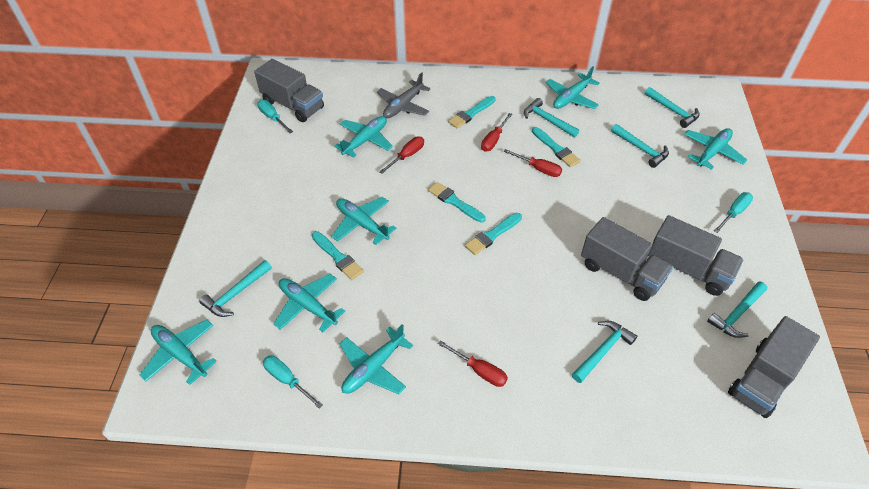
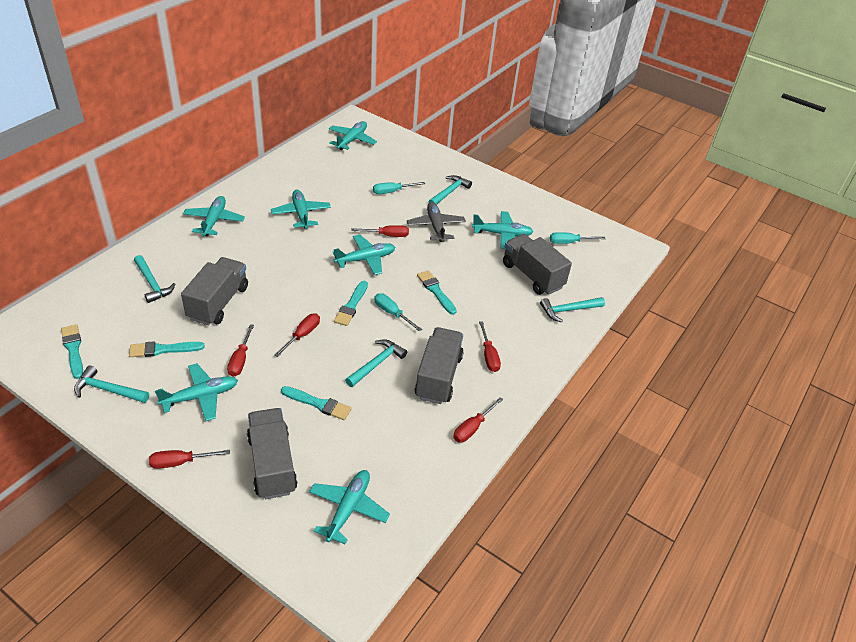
red screwdriver: 4 -> 6
turquoise hammer: 6 -> 5

